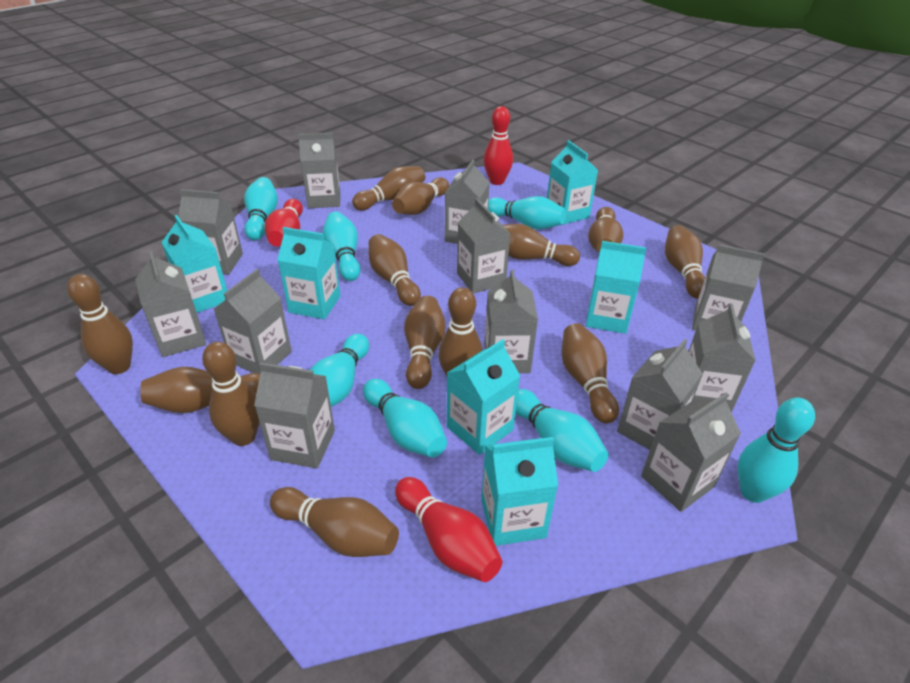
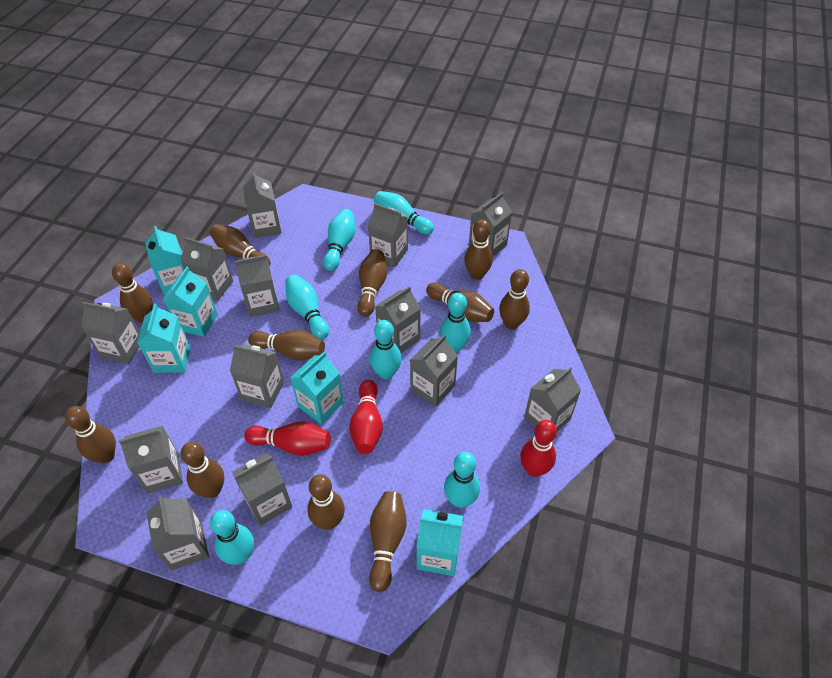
brown bowling pin: 13 -> 11
grey carton: 12 -> 13
turquoise carton: 6 -> 5

